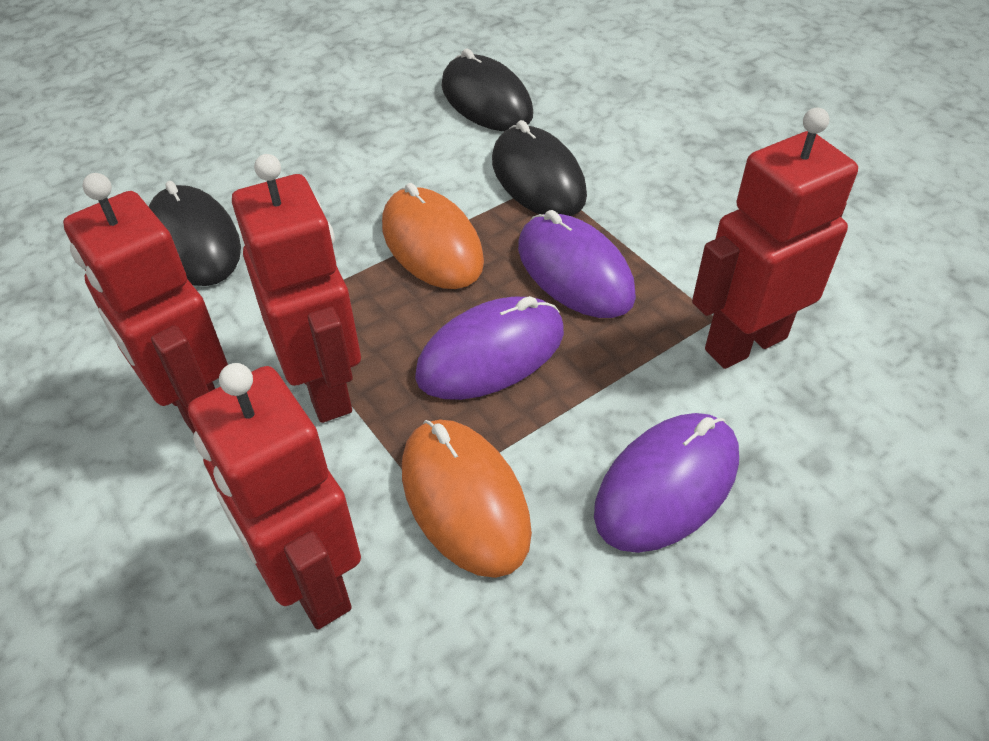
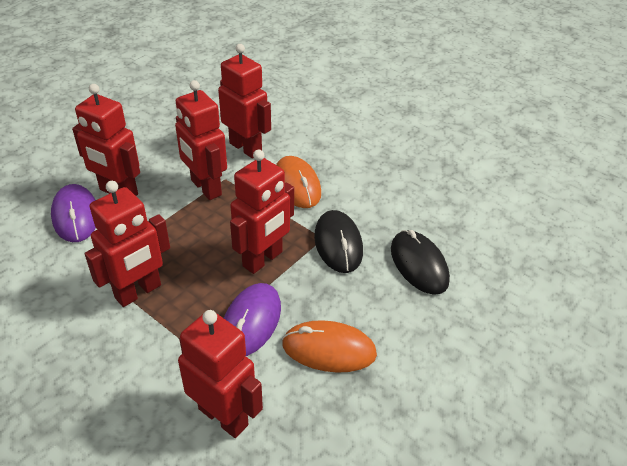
black mouse: 3 -> 2
purple mouse: 3 -> 2
red robot: 4 -> 6

